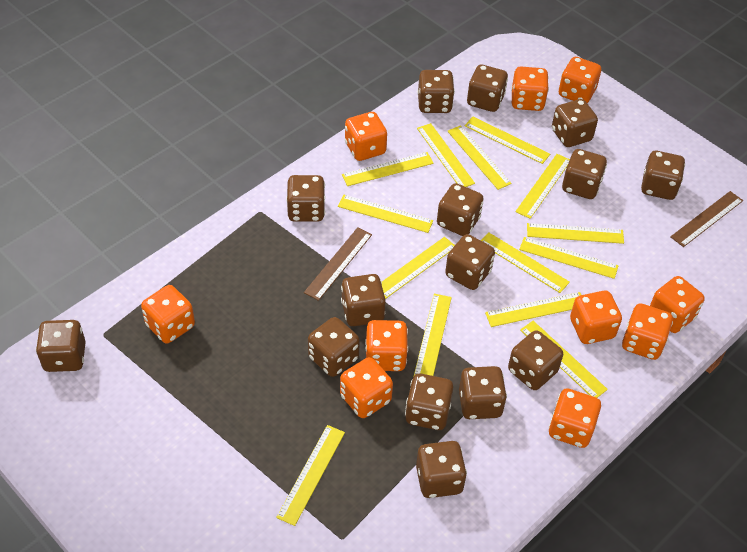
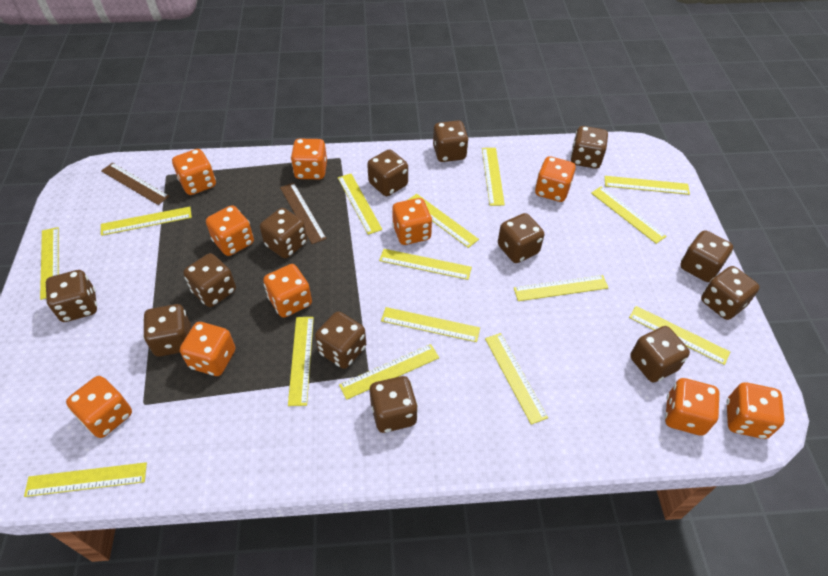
brown dice: 15 -> 13
yellow ruler: 14 -> 15

